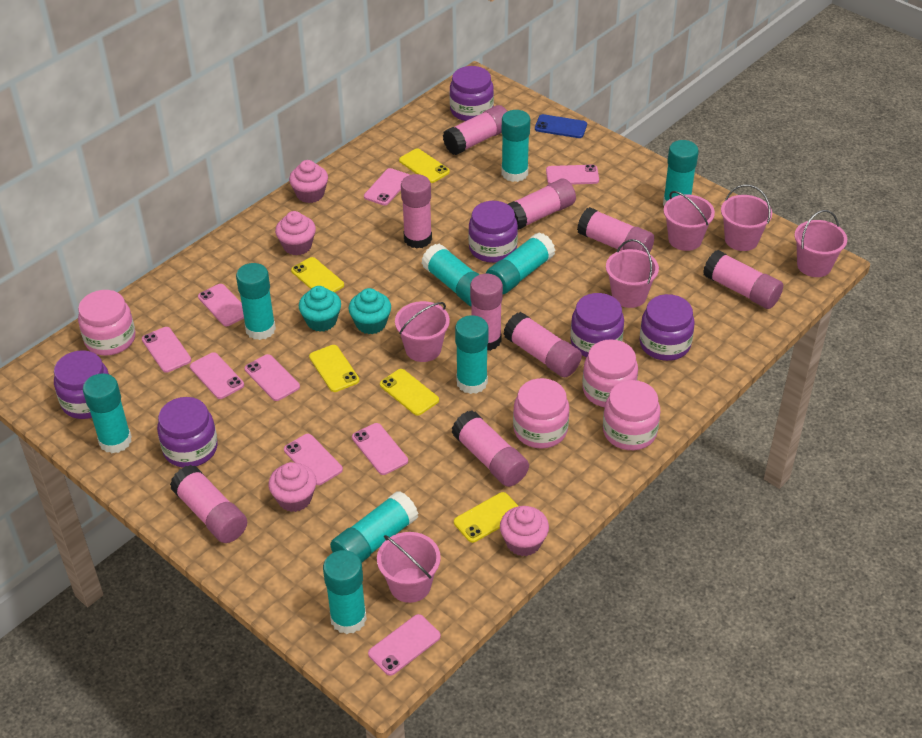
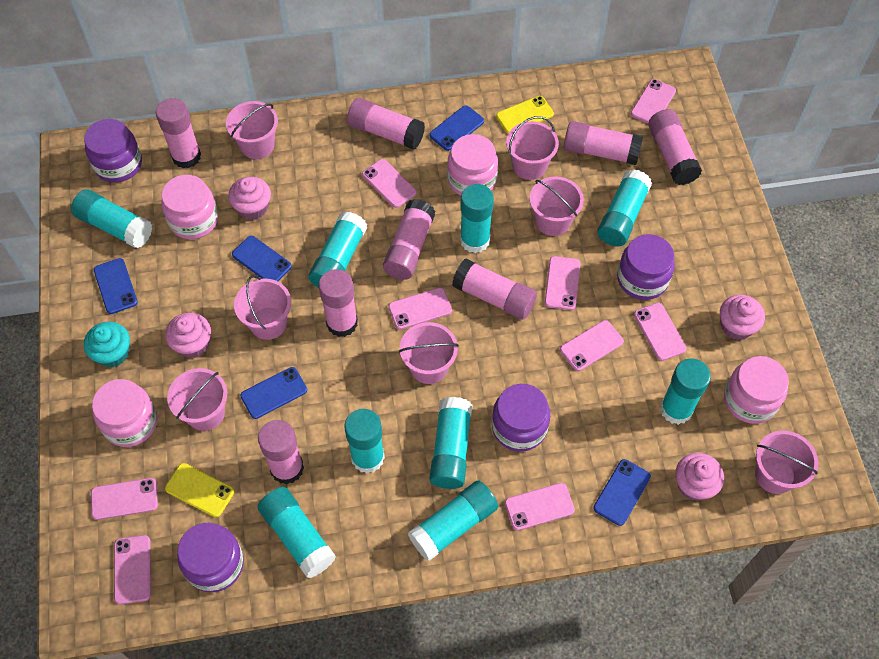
blue phone: 1 -> 5
pink bucket: 6 -> 7
pink glue stick: 9 -> 8
purple jar: 6 -> 4
turquoise cupcake: 2 -> 1
yellow phone: 5 -> 2

